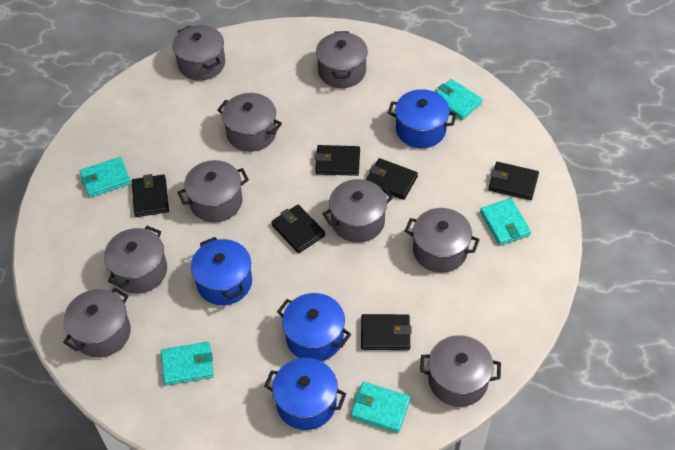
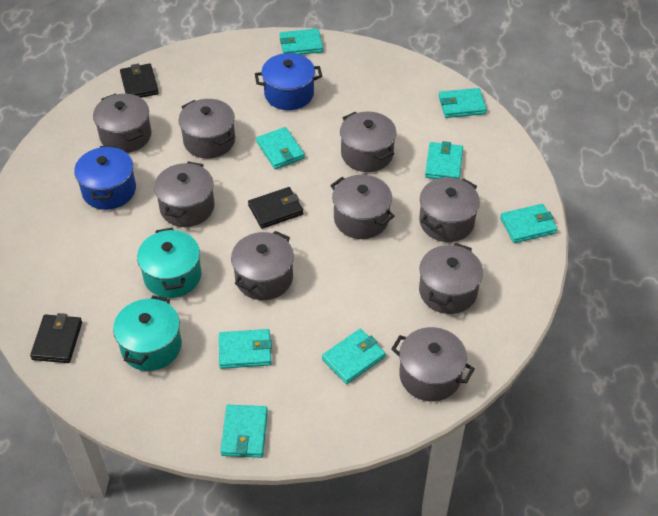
black wallet: 6 -> 3
blue pot: 4 -> 2
turquoise pot: 0 -> 2
turquoise wallet: 5 -> 8

